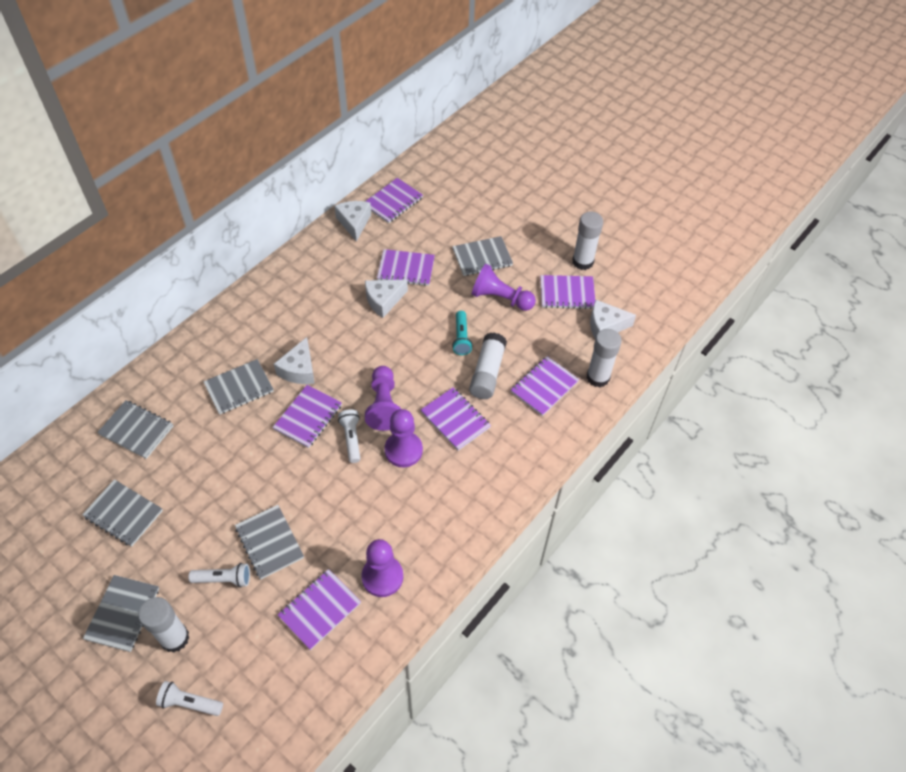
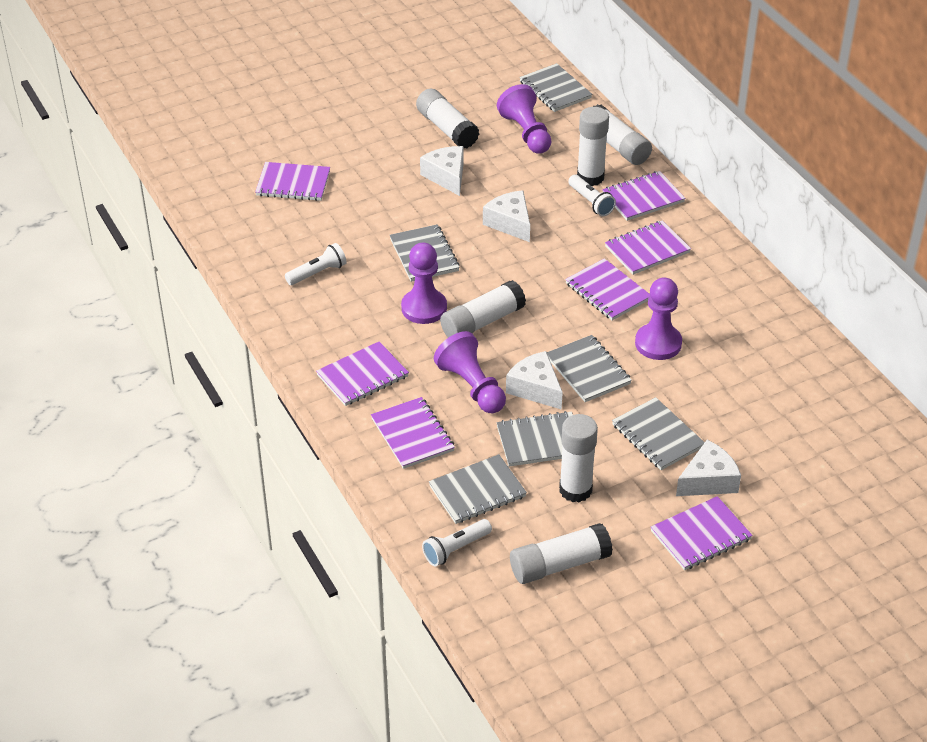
turquoise flashlight: 1 -> 0
white glue stick: 4 -> 6

